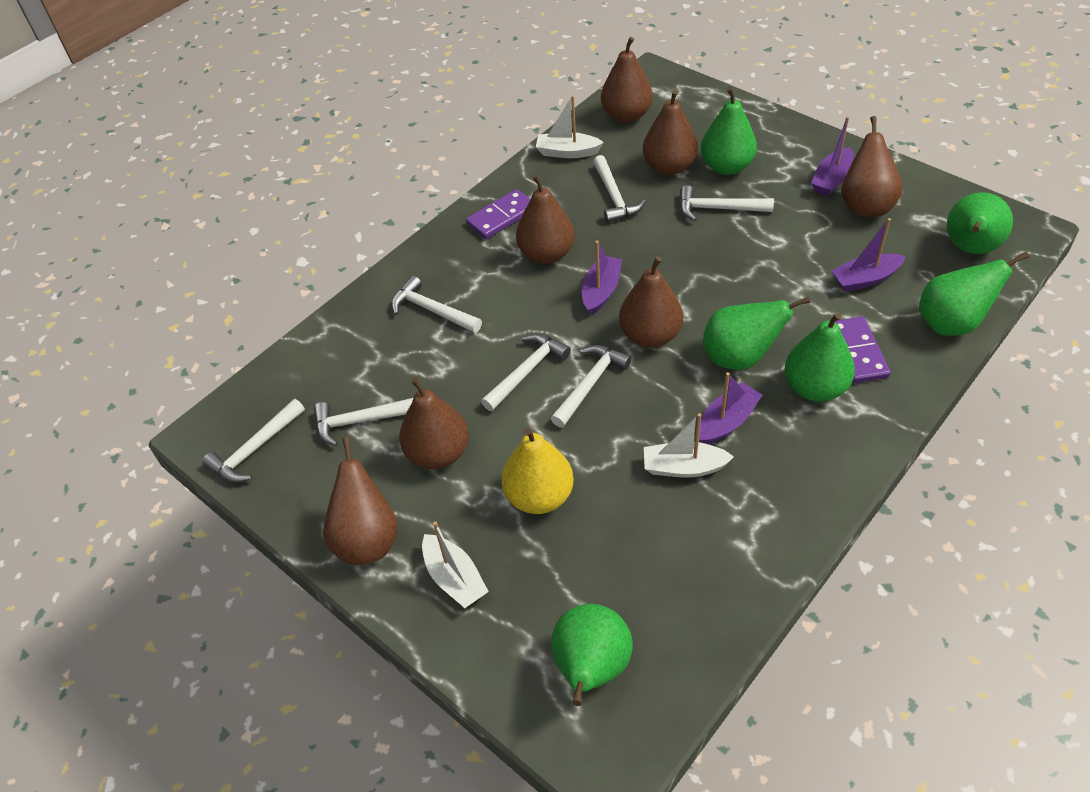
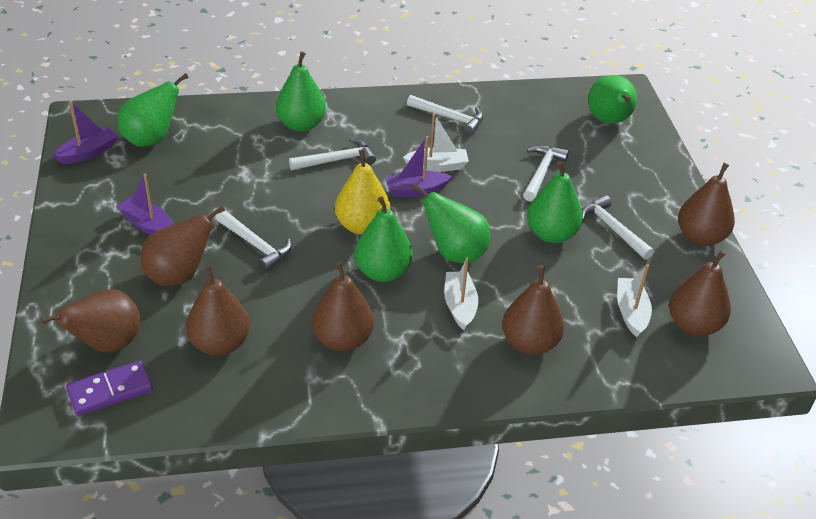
purple boat: 4 -> 3
purple domino: 2 -> 1
white hammer: 7 -> 5

